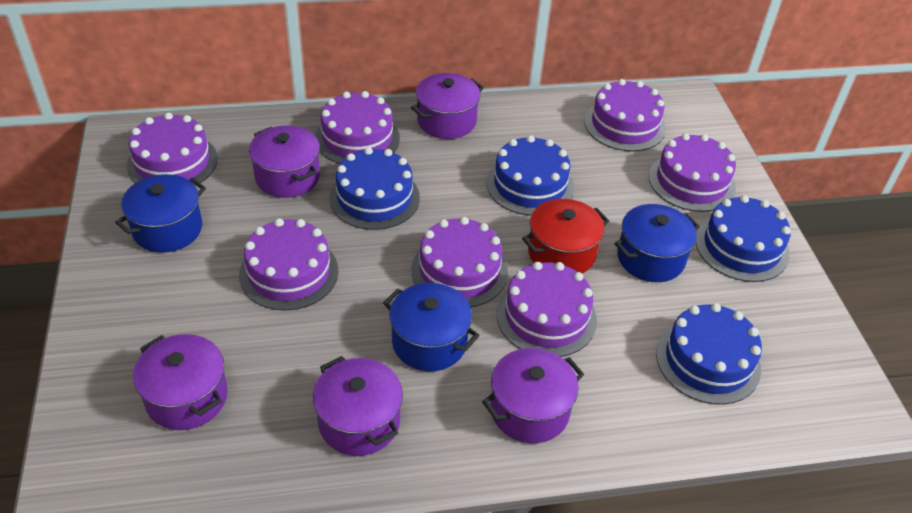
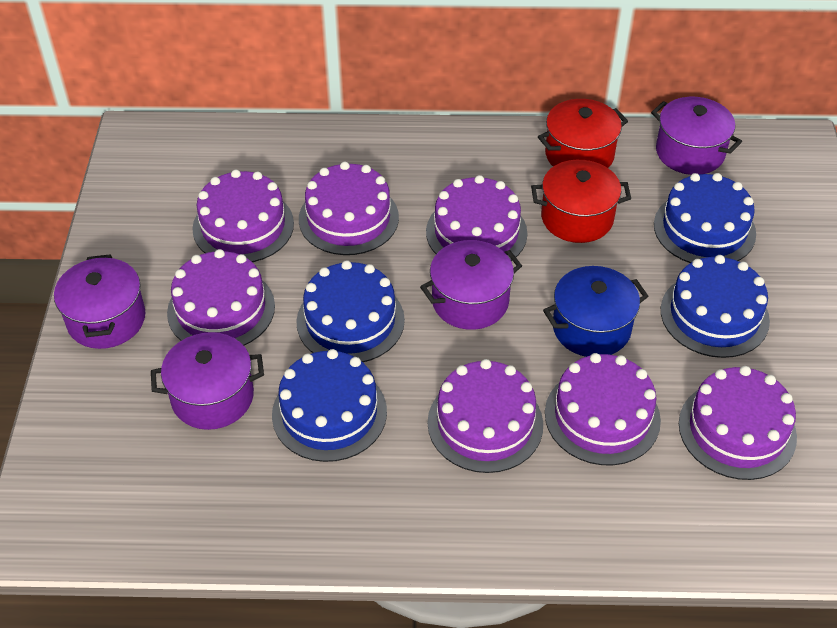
blue pot: 3 -> 1
purple pot: 5 -> 4
red pot: 1 -> 2

